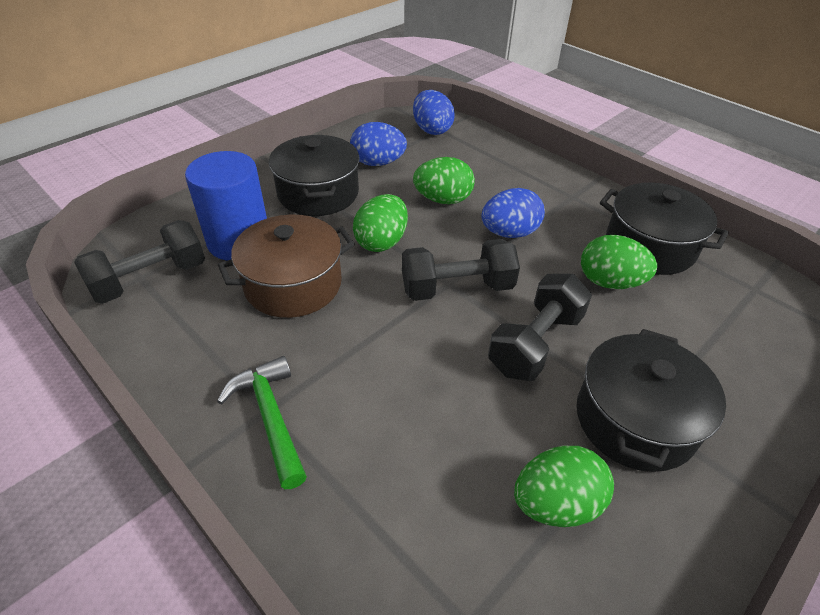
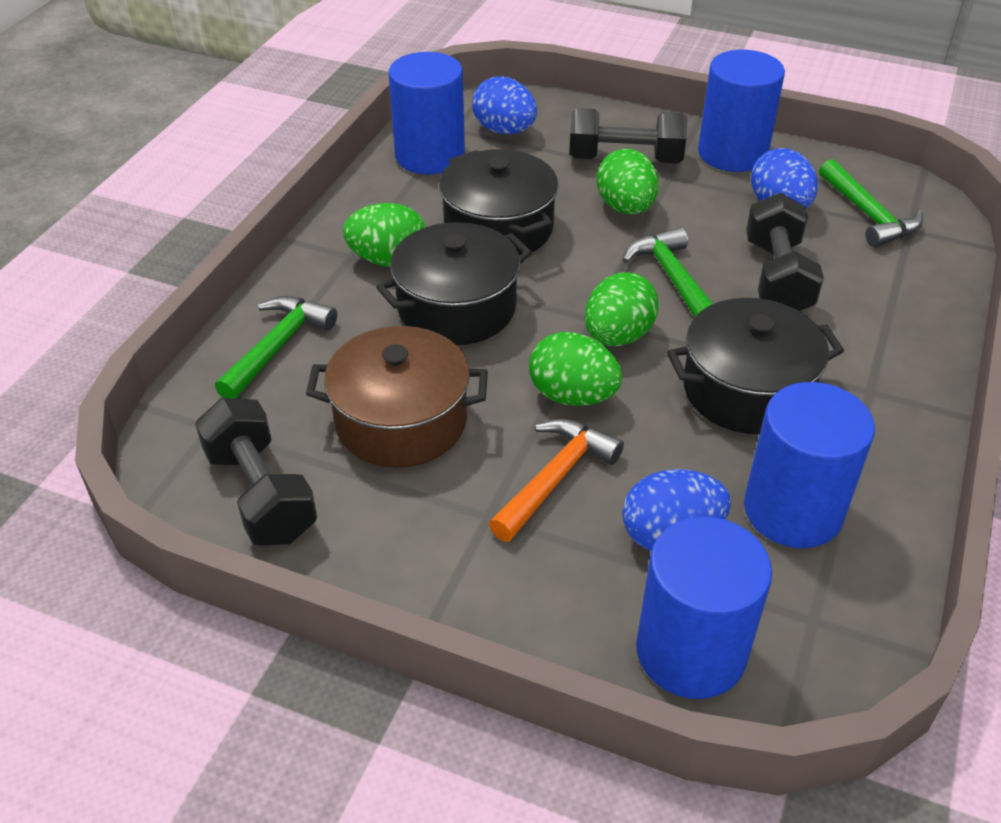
blue cylinder: 1 -> 4
green hammer: 1 -> 3
orange hammer: 0 -> 1

